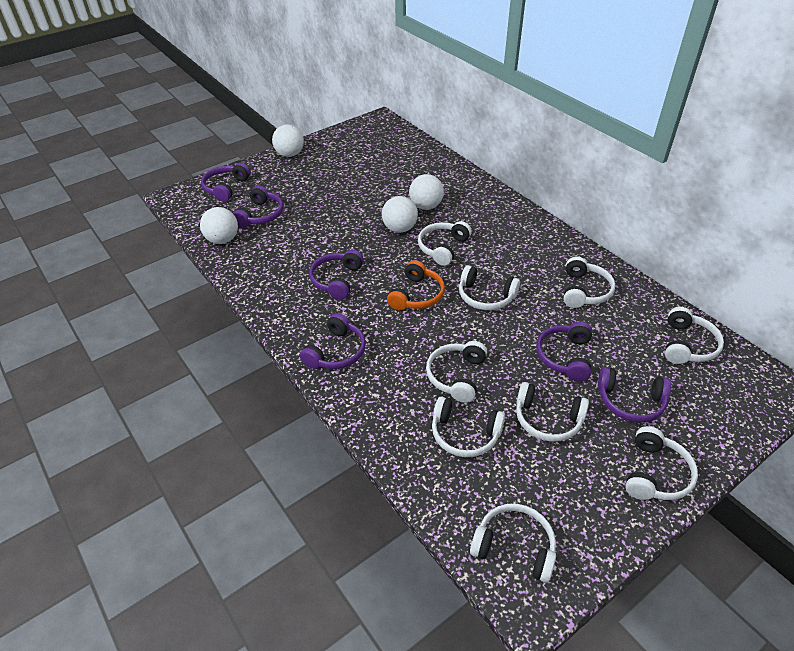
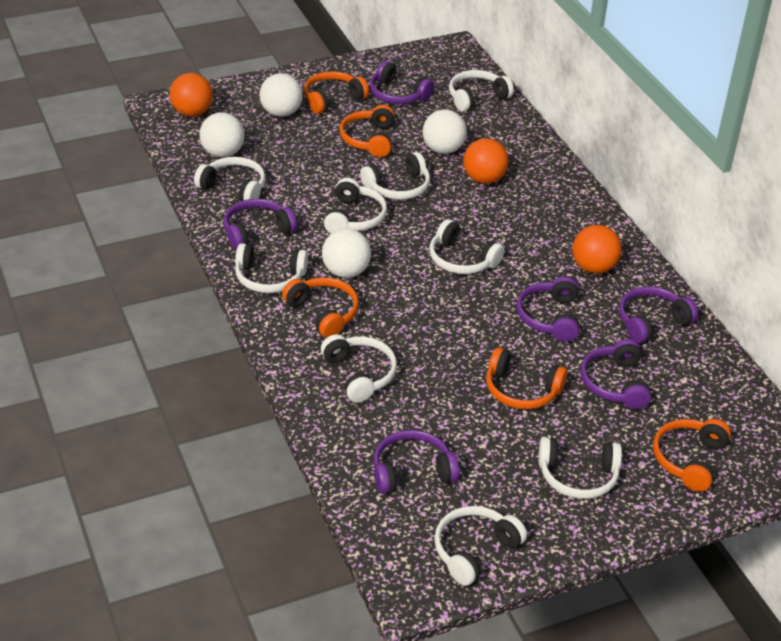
orange ball: 0 -> 3
orange headphones: 1 -> 5

